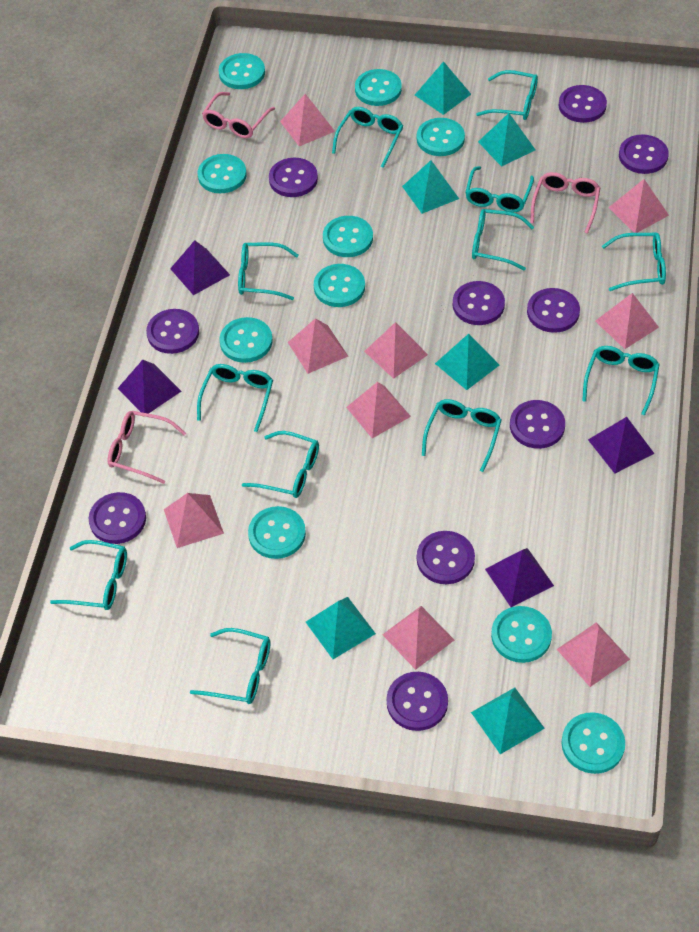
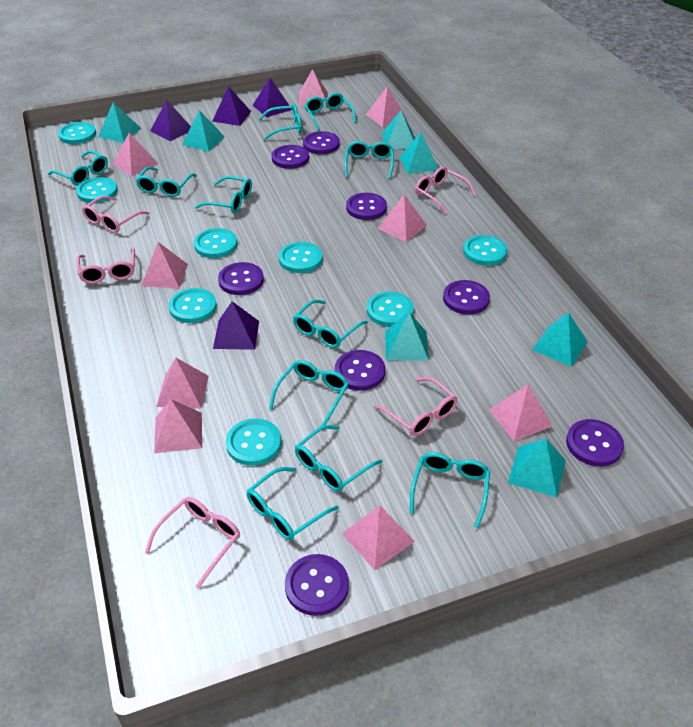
pink glasses: 3 -> 5
purple button: 10 -> 8
turquoise button: 10 -> 8
turquoise glasses: 12 -> 11
turquoise pyramid: 6 -> 7

